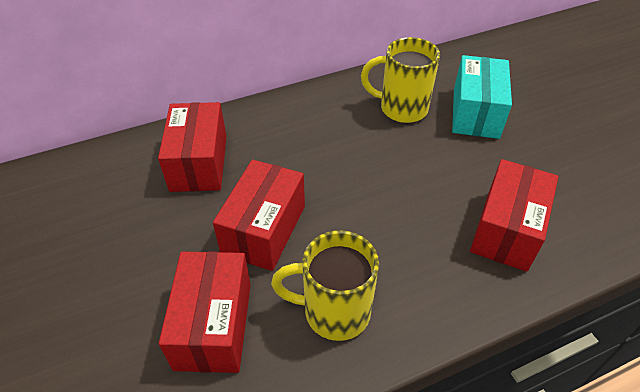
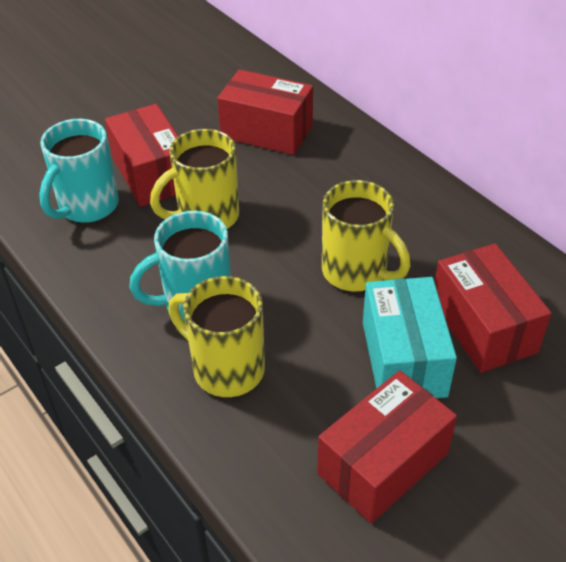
turquoise mug: 0 -> 2
yellow mug: 2 -> 3

